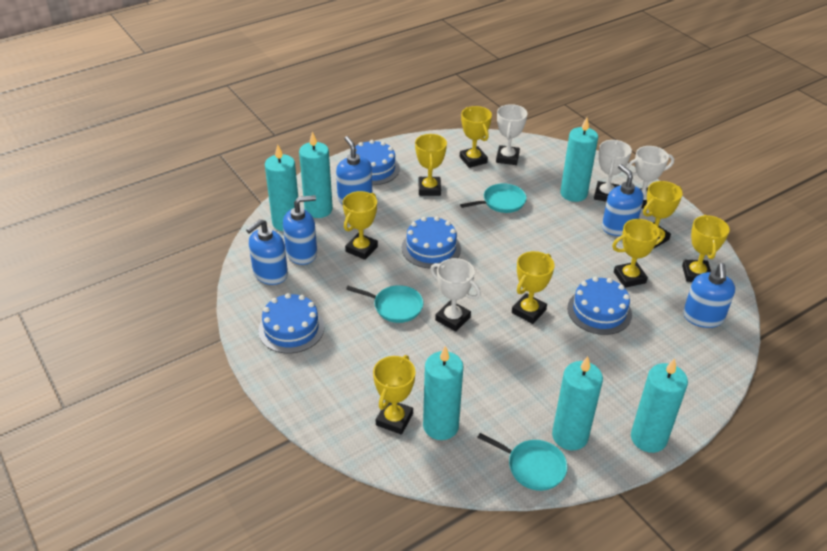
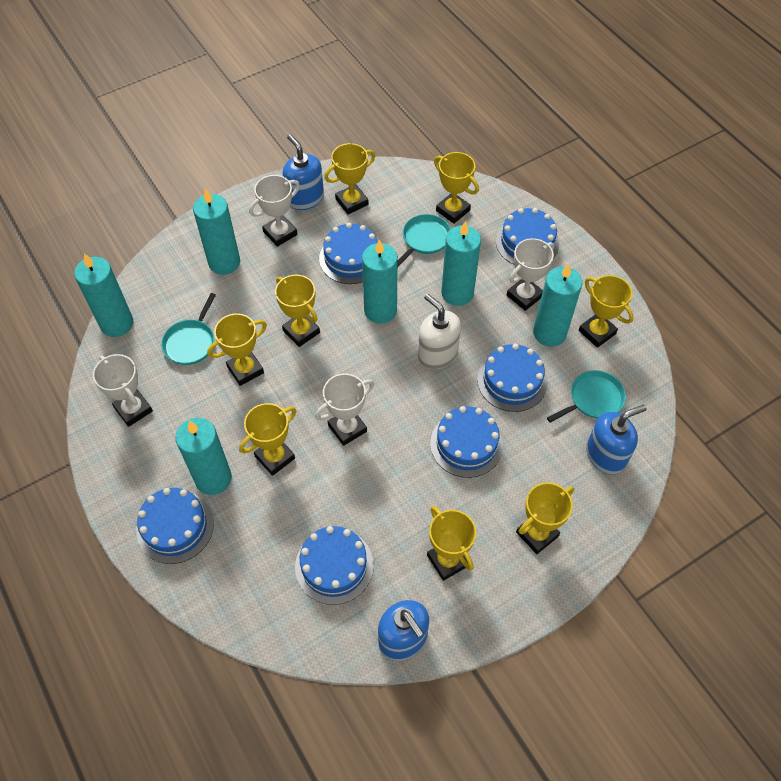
blue cake: 4 -> 6
blue soap dispenser: 5 -> 3
white soap dispenser: 0 -> 1

